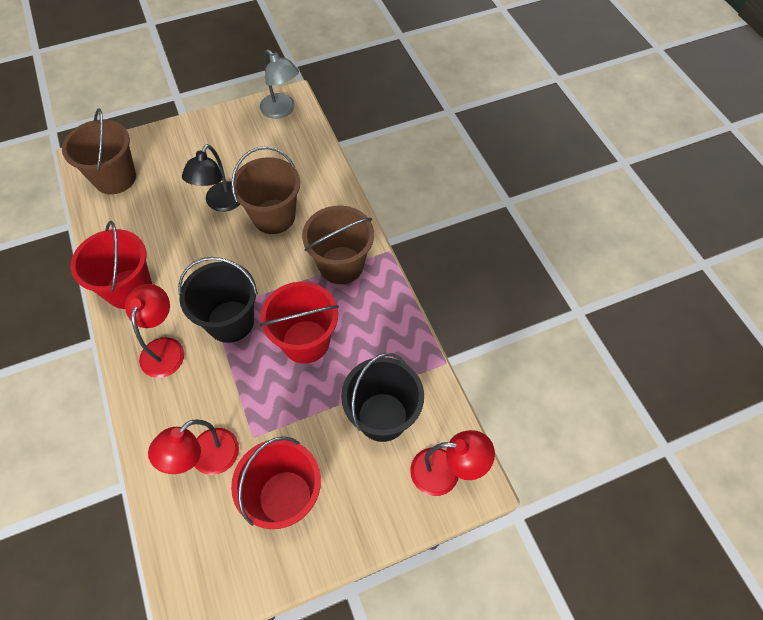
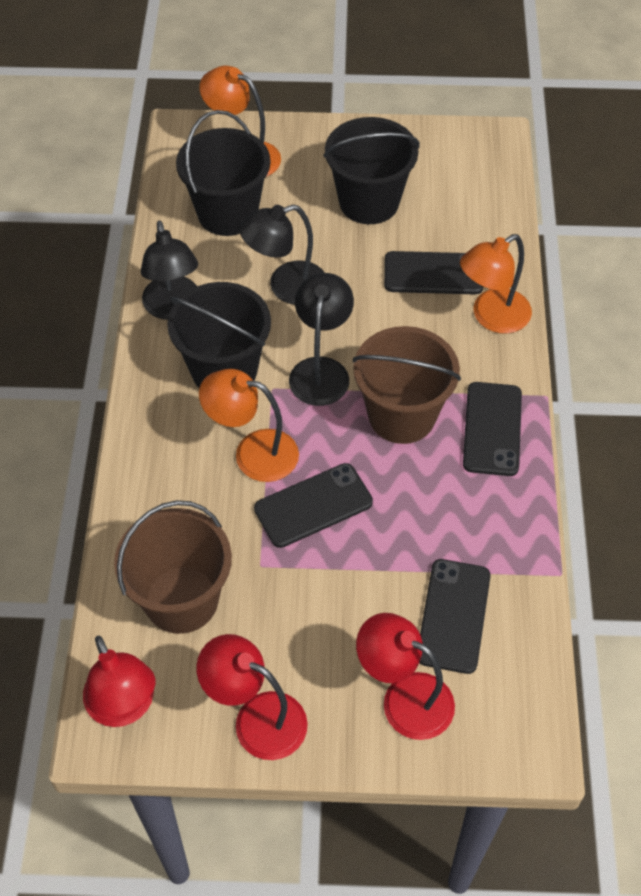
black bucket: 2 -> 3
black lamp: 1 -> 3
black phone: 0 -> 4
brown bucket: 3 -> 2
grey lamp: 1 -> 0
orange lamp: 0 -> 3
red bucket: 3 -> 0

